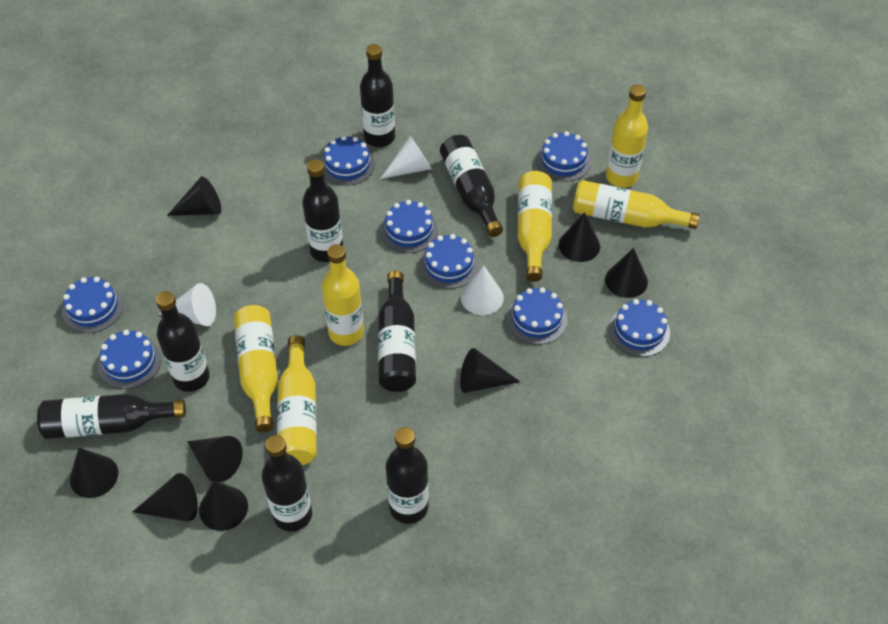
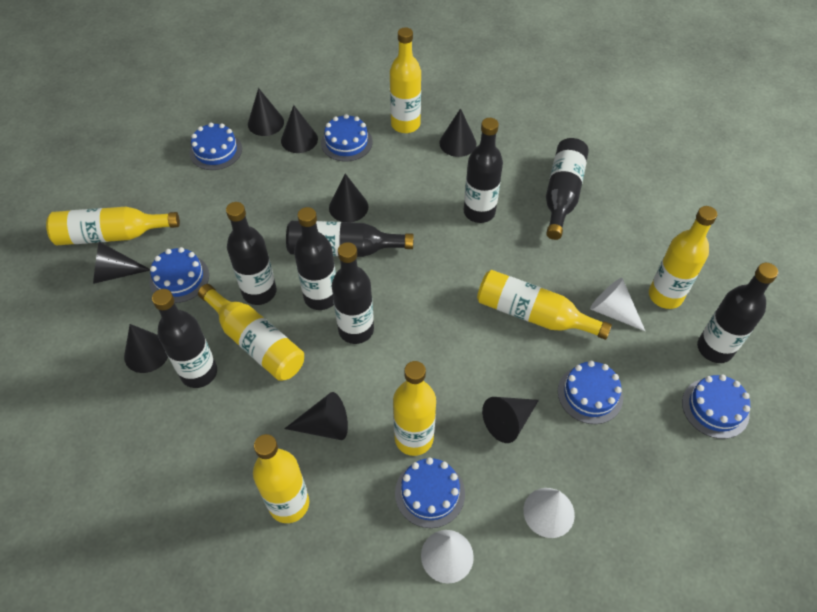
blue cake: 8 -> 6
yellow bottle: 6 -> 7

